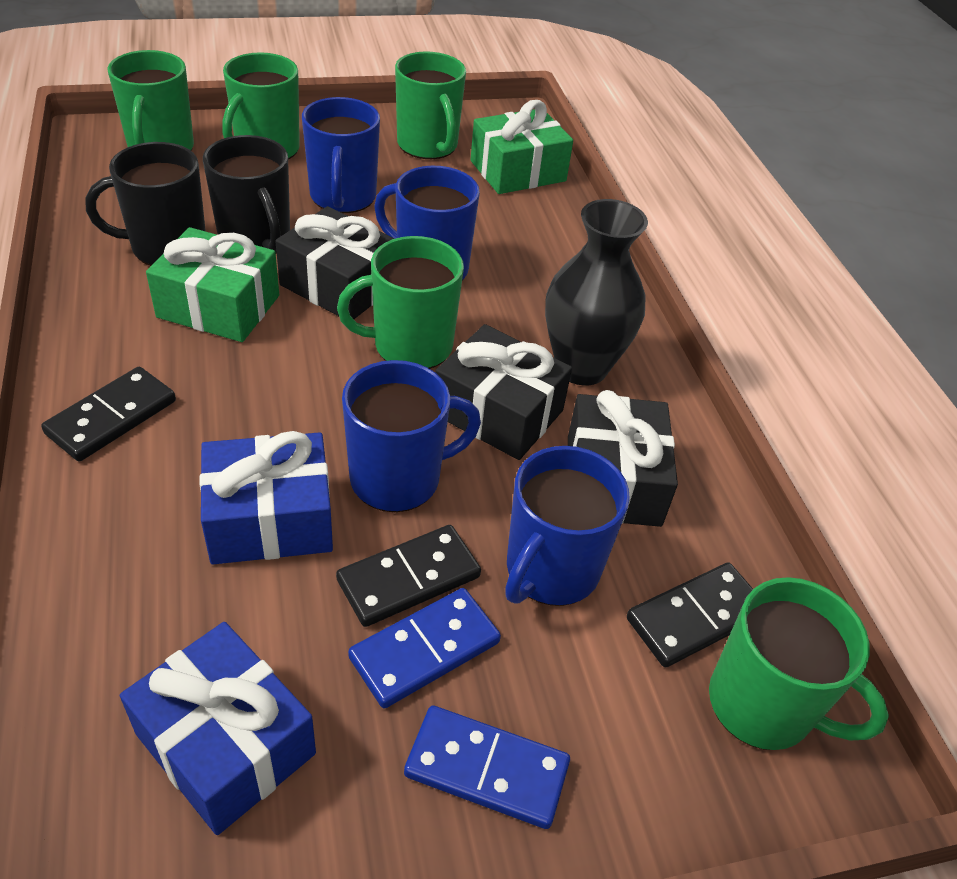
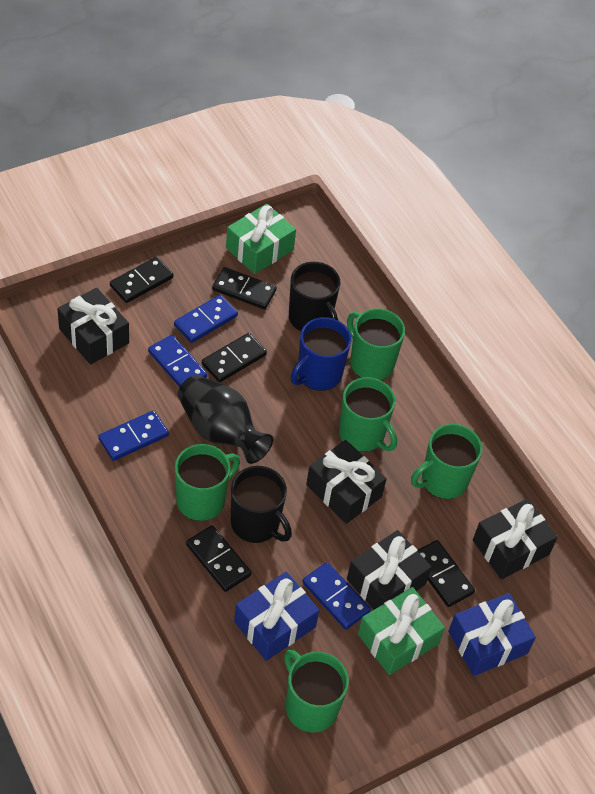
black domino: 3 -> 5
black gift: 3 -> 4
blue domino: 2 -> 4
blue mug: 4 -> 1

